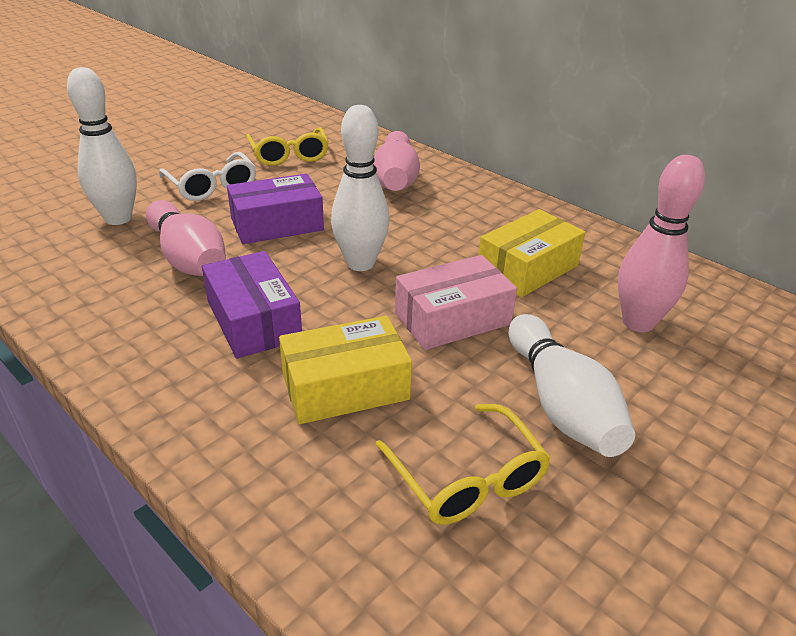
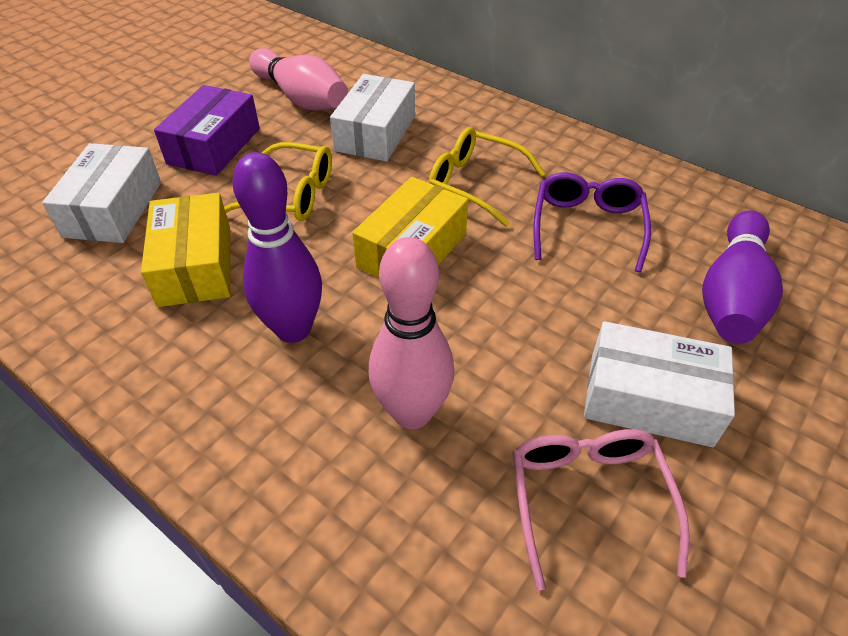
pink bowling pin: 3 -> 2
pink box: 1 -> 0
pink glasses: 0 -> 1
purple bowling pin: 0 -> 2
purple box: 2 -> 1
purple glasses: 0 -> 1
white bowling pin: 3 -> 0
white box: 0 -> 3
white glasses: 1 -> 0

